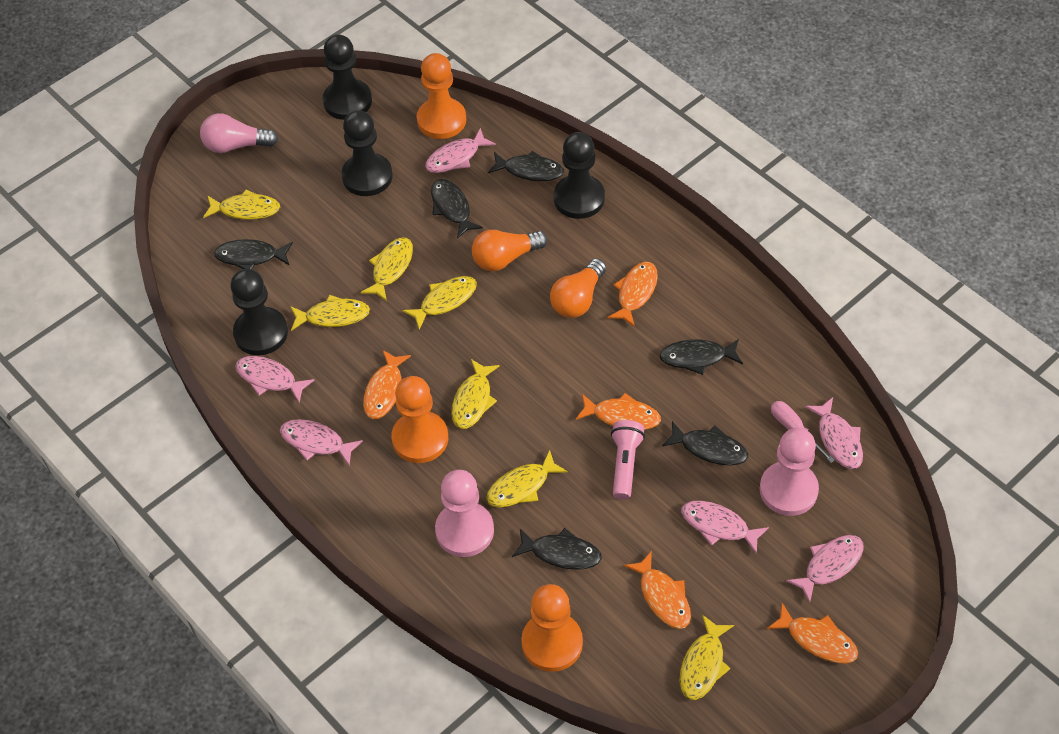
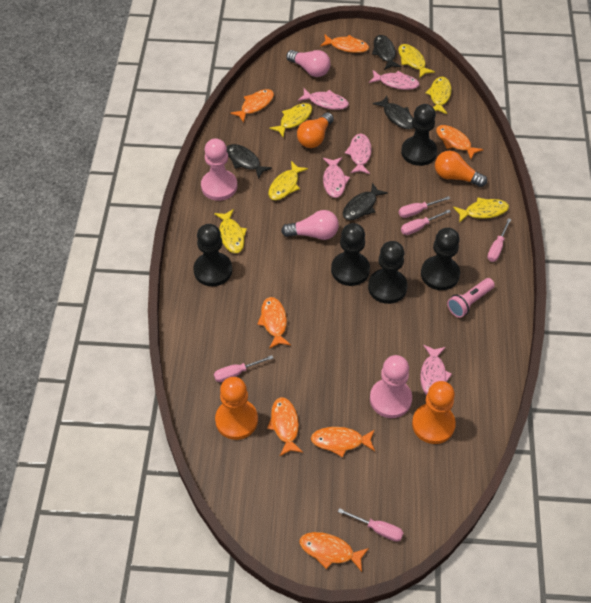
black fish: 6 -> 4
black pawn: 4 -> 5
orange fish: 5 -> 7
orange pawn: 3 -> 2
pink fish: 6 -> 5
pink light bulb: 1 -> 2
pink screwdriver: 1 -> 5
yellow fish: 7 -> 6

